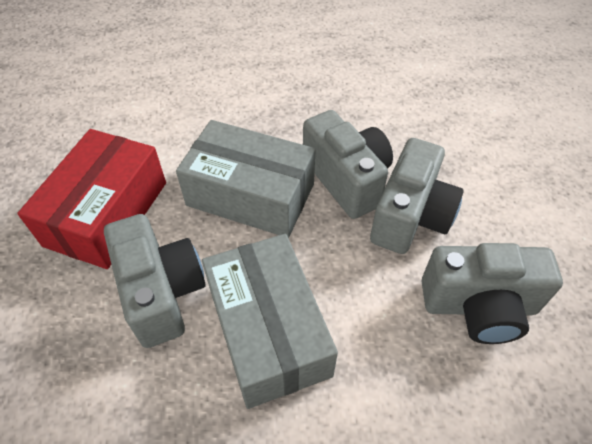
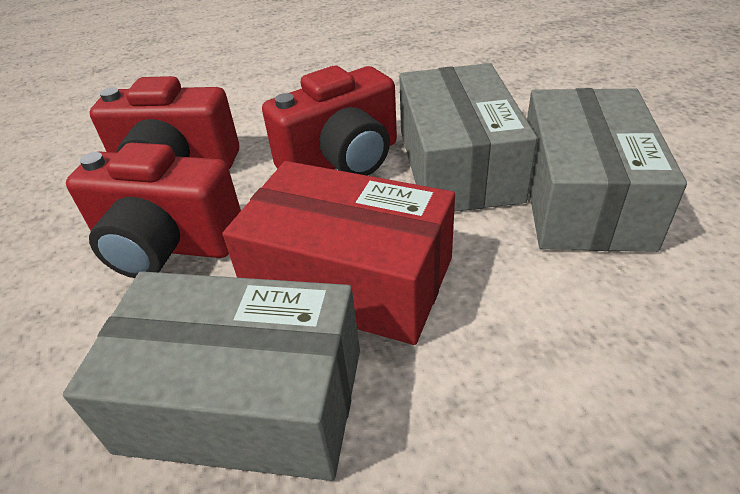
grey box: 2 -> 3
grey camera: 4 -> 0
red camera: 0 -> 3

